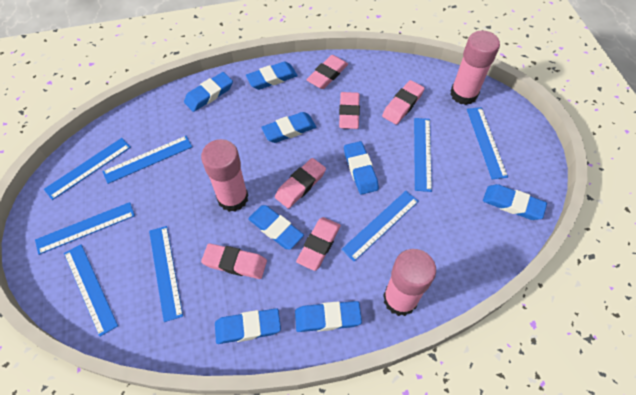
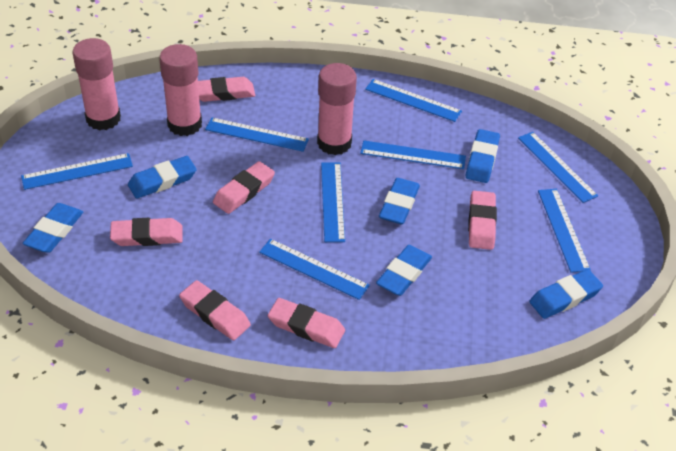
blue eraser: 8 -> 6

